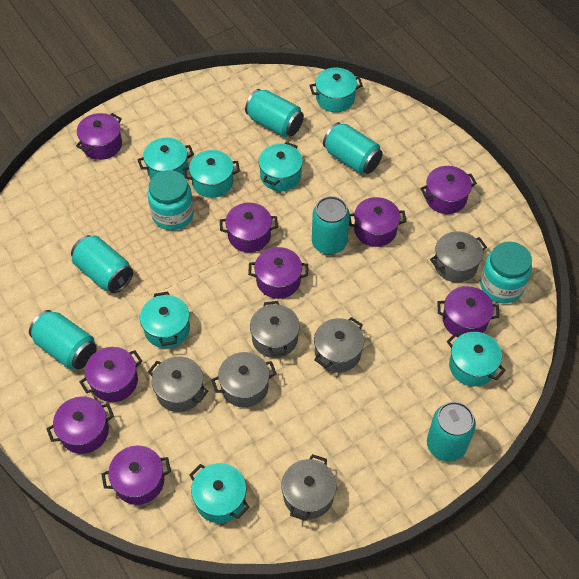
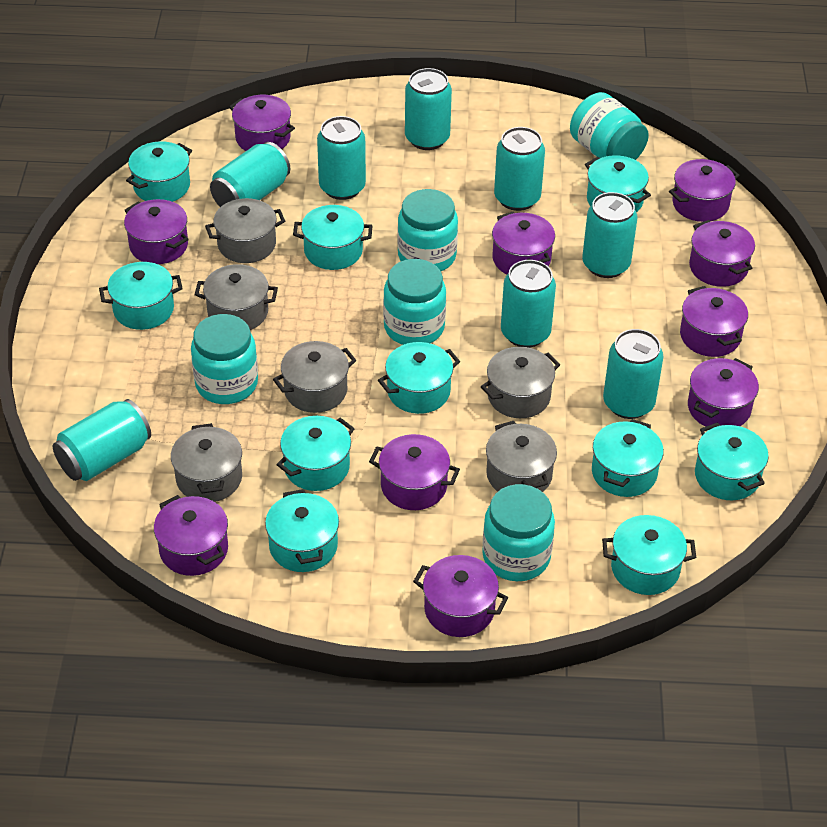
purple pot: 9 -> 10
turquoise can: 6 -> 8
turquoise jar: 2 -> 5
turquoise pot: 7 -> 10

